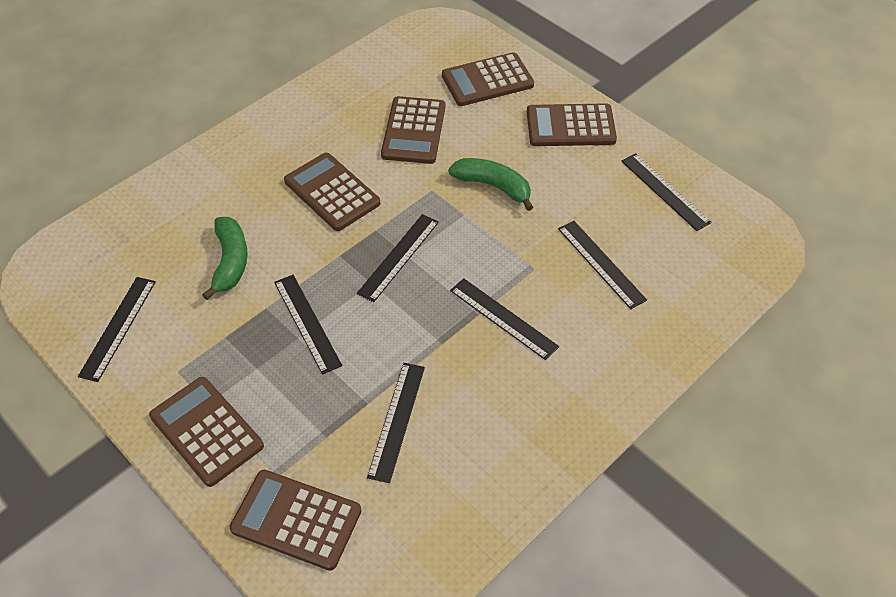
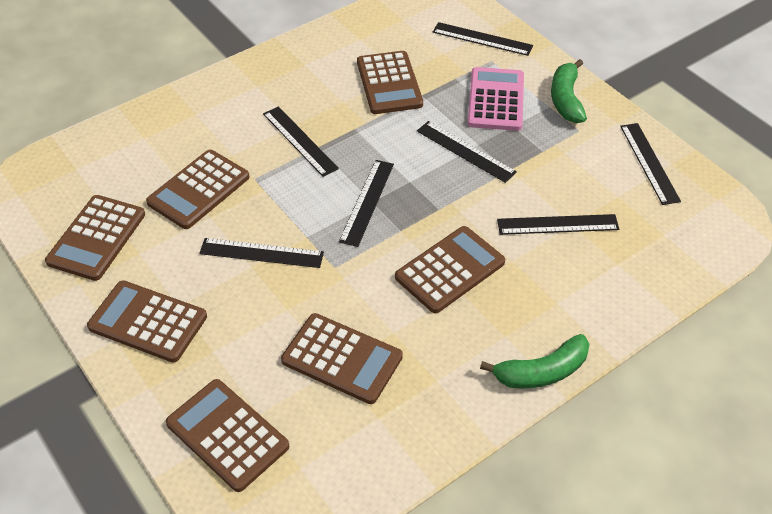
brown calculator: 6 -> 7
pink calculator: 0 -> 1

